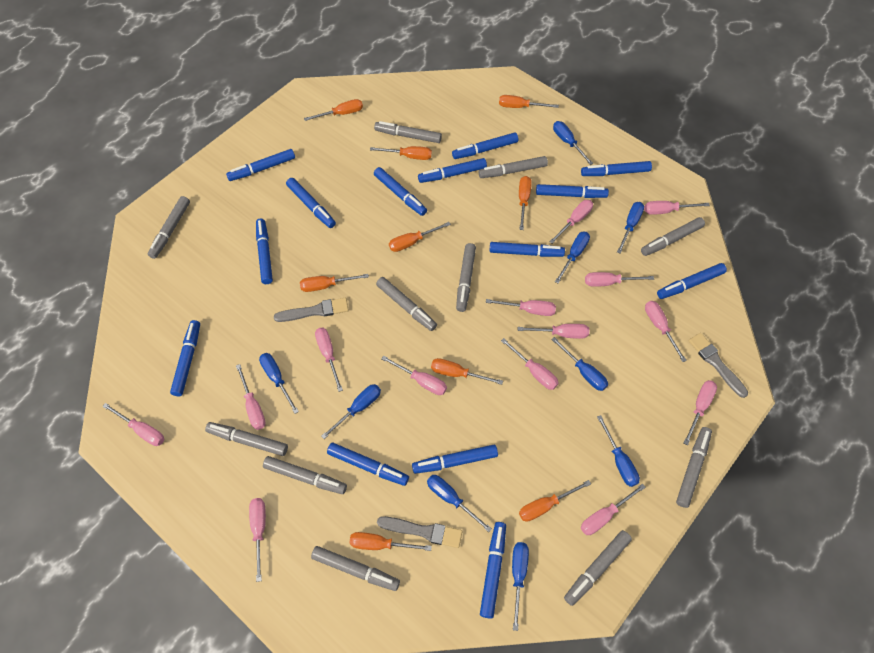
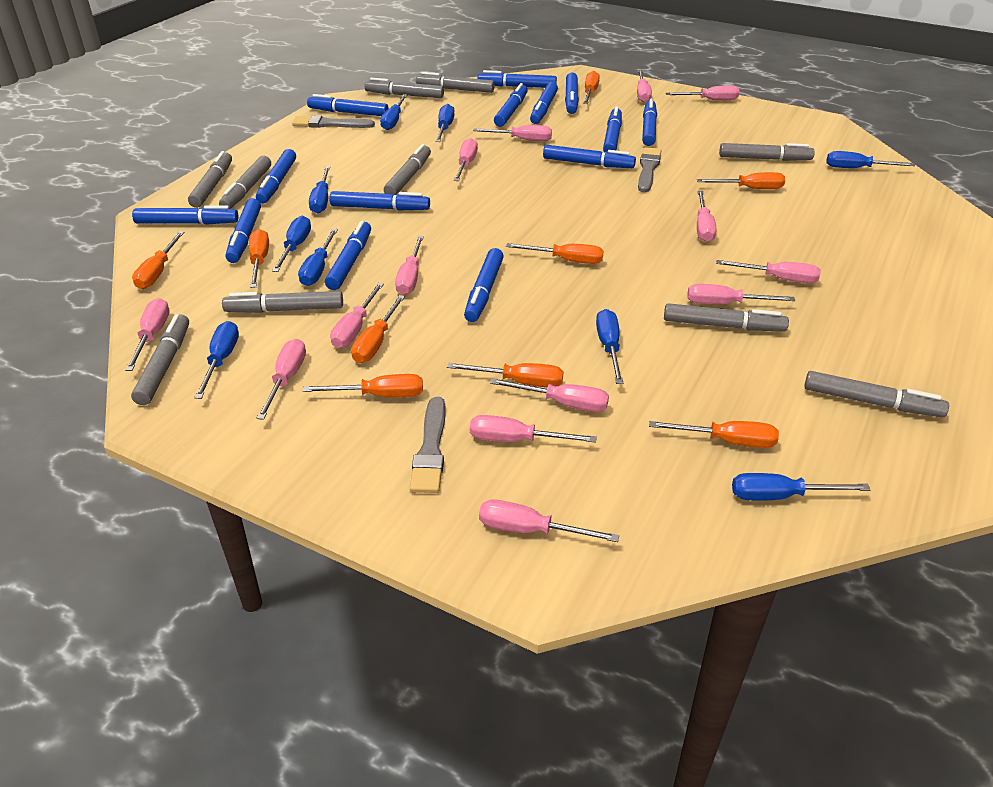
grey marker: 11 -> 10

